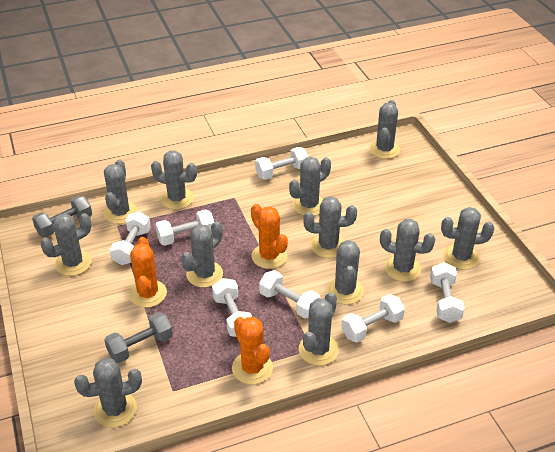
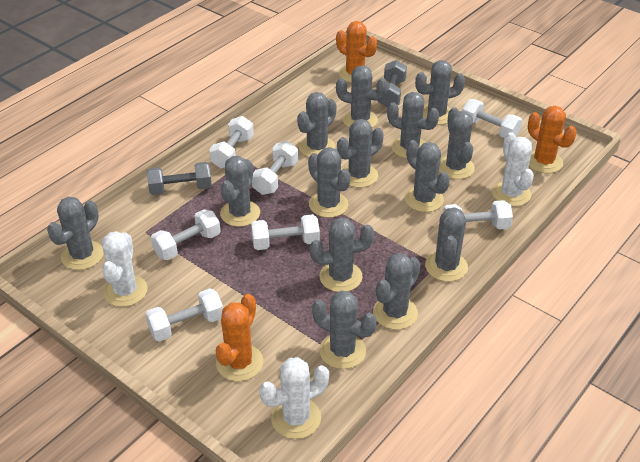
grey cactus: 12 -> 14
white cactus: 0 -> 3

